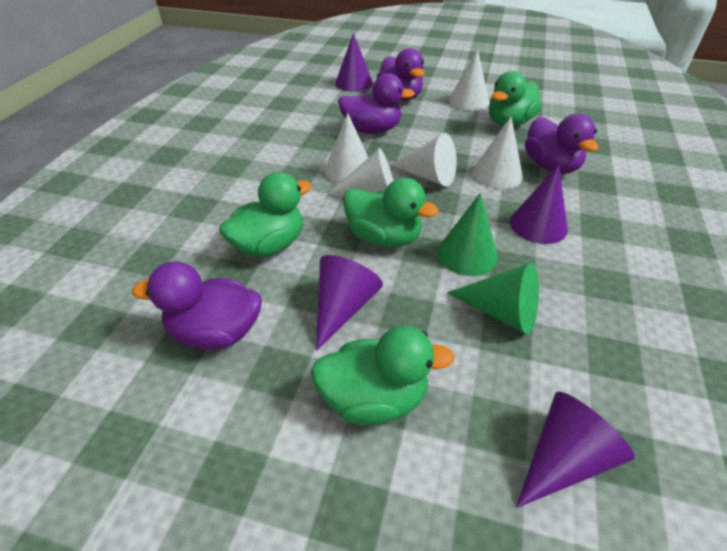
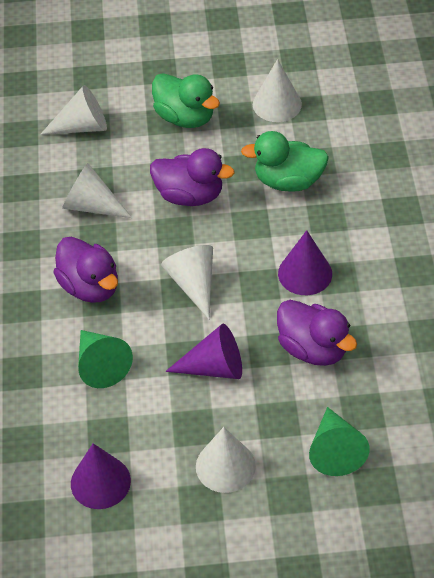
green duck: 4 -> 2
purple cone: 4 -> 3
purple duck: 4 -> 3

